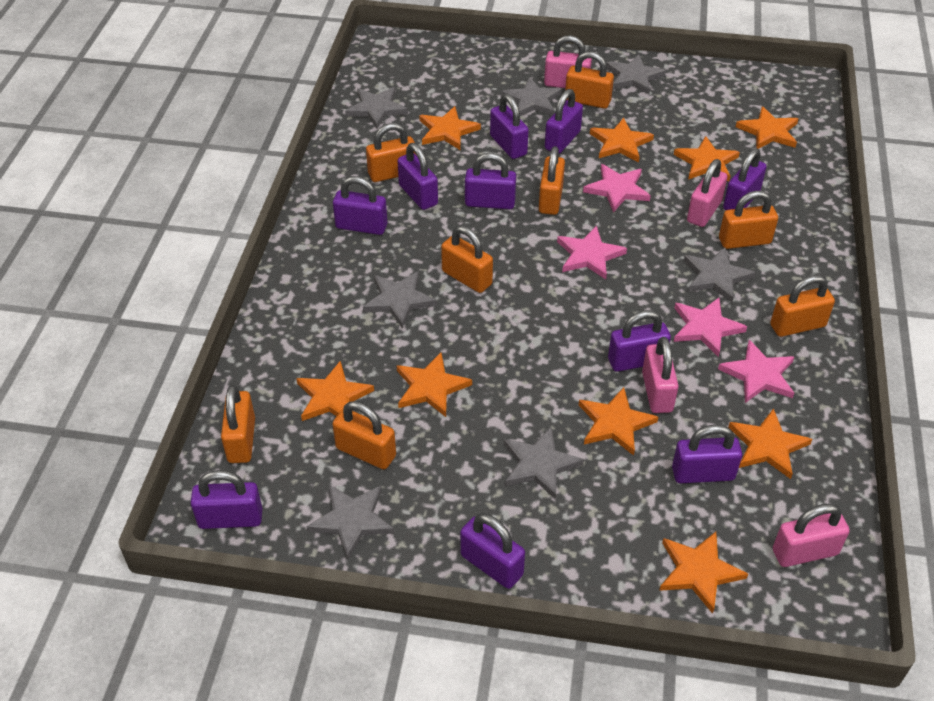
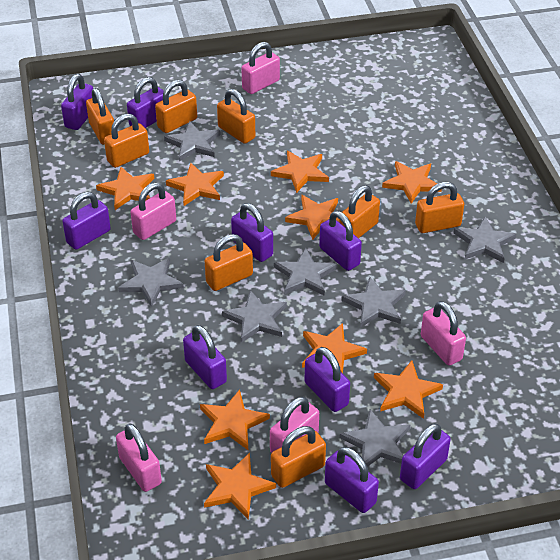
pink padlock: 4 -> 5
pink star: 4 -> 0
purple padlock: 10 -> 9

